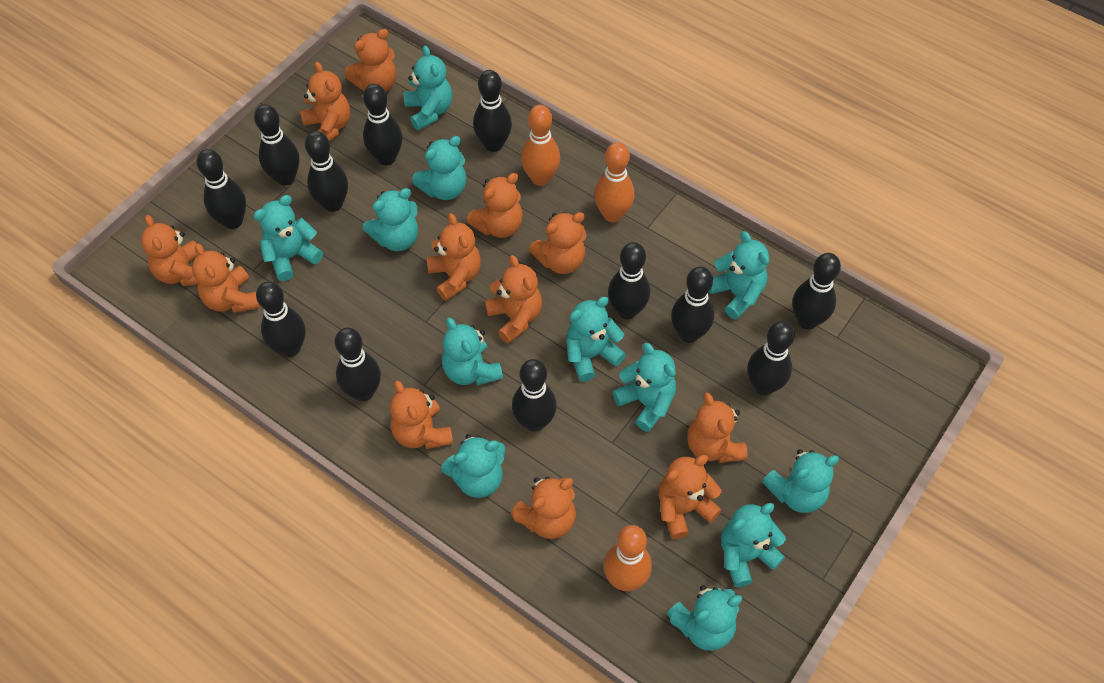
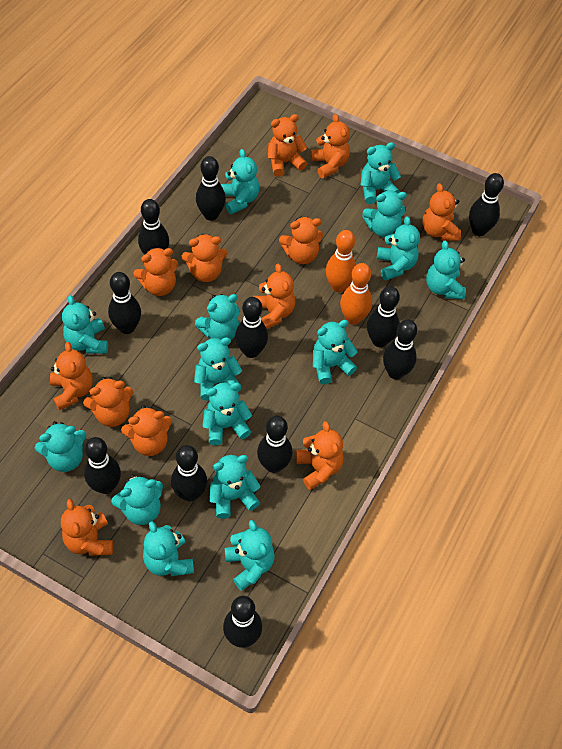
black bowling pin: 12 -> 11
orange bowling pin: 3 -> 2
turquoise teddy bear: 12 -> 15

